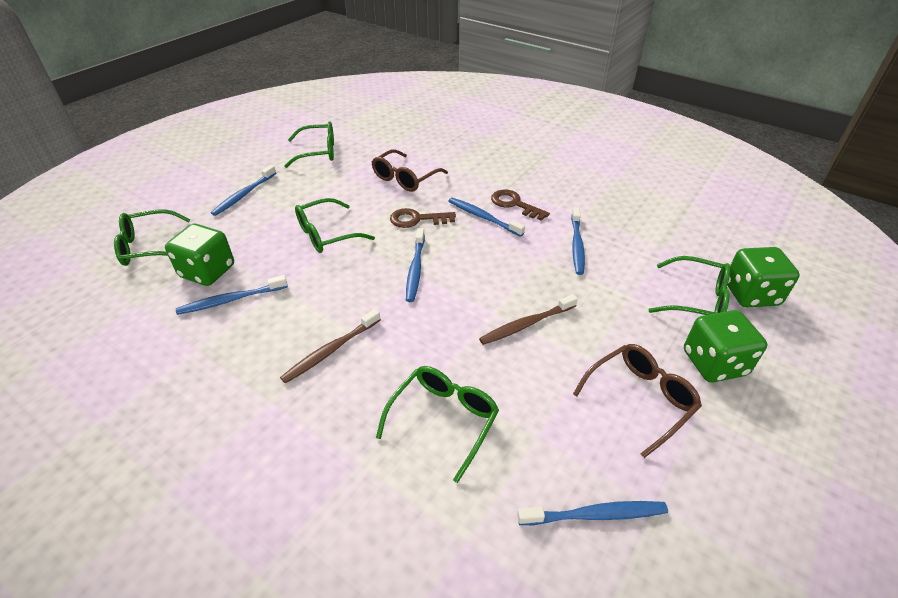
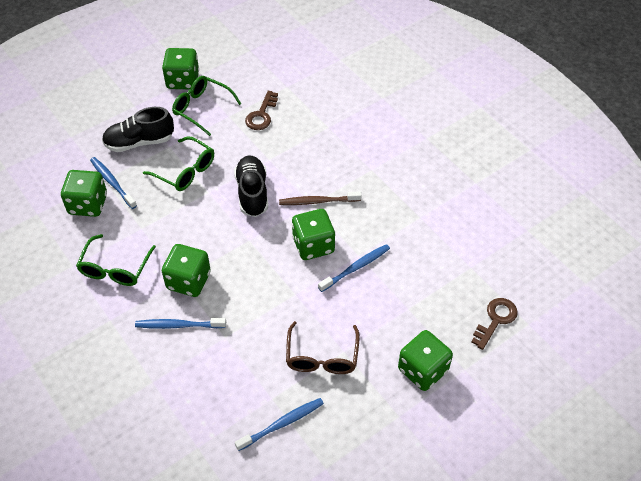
black shoe: 0 -> 2
blue toothbrush: 6 -> 4
brown glasses: 2 -> 1
brown toothbrush: 2 -> 1
green dice: 3 -> 5
green glasses: 5 -> 3

